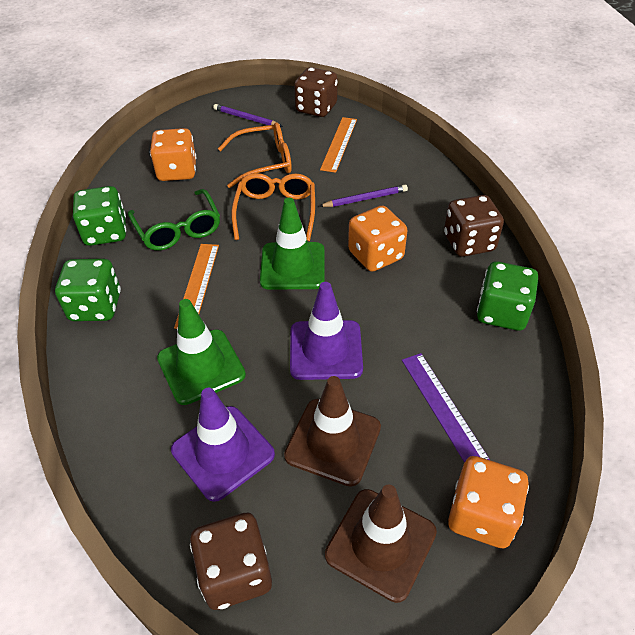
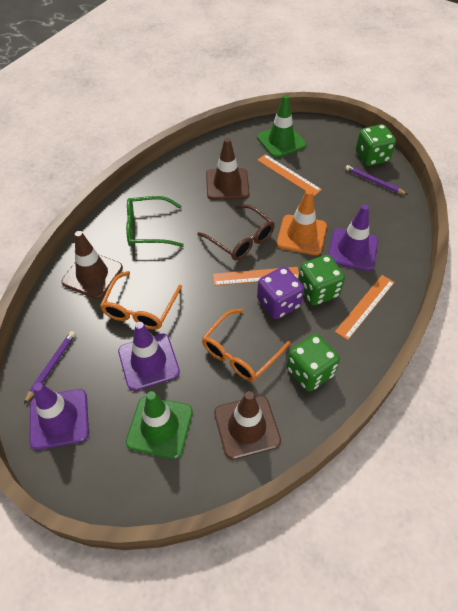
brown dice: 3 -> 0
brown glasses: 0 -> 1
brown traffic cone: 2 -> 3
orange dice: 3 -> 0
orange ruler: 2 -> 3
orange traffic cone: 0 -> 1
purple dice: 0 -> 1
purple ruler: 1 -> 0
purple traffic cone: 2 -> 3

